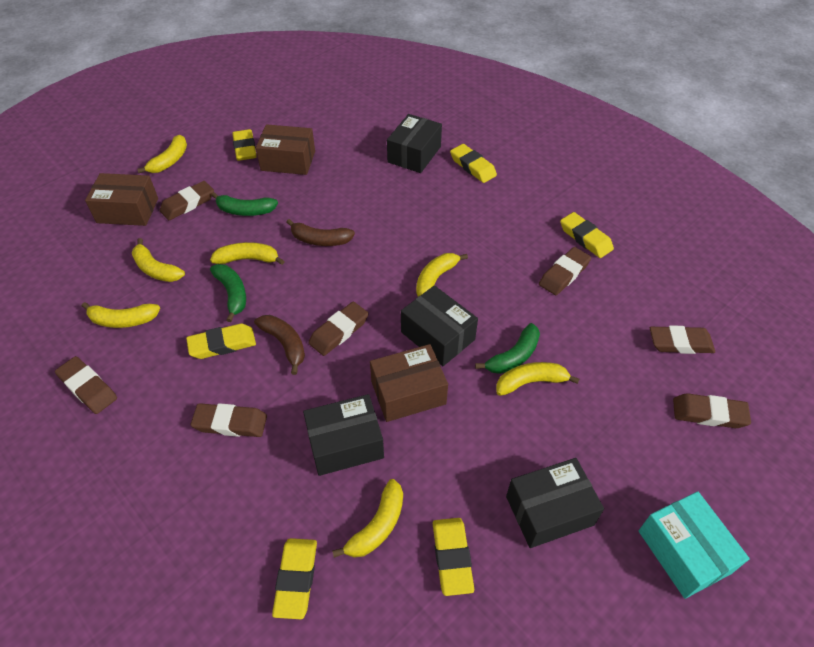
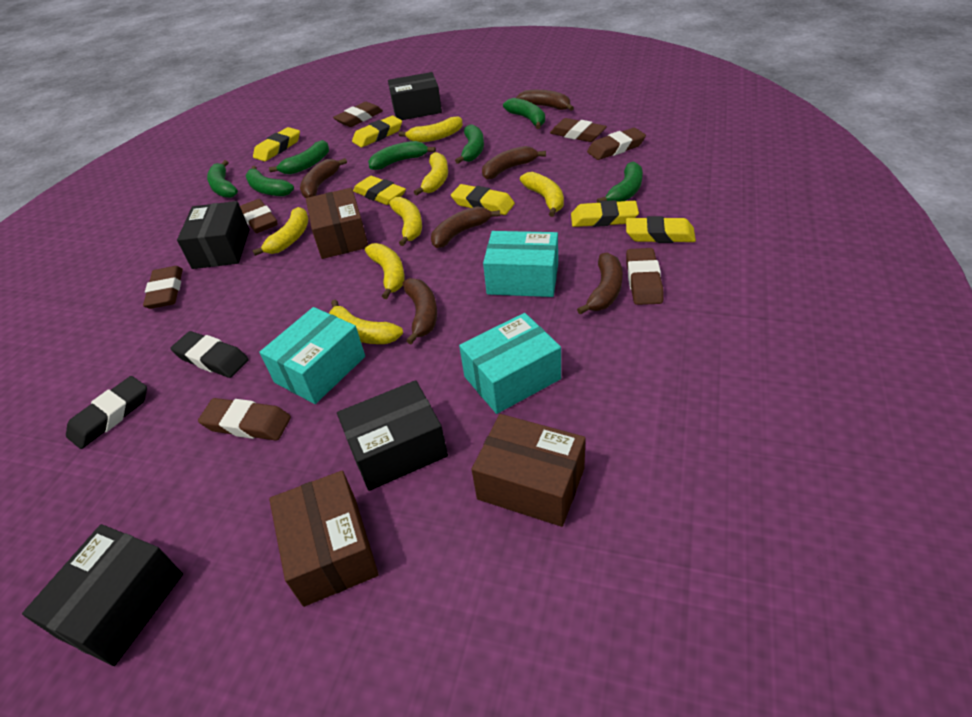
black eraser: 0 -> 2
brown banana: 2 -> 6
green banana: 3 -> 7
turquoise box: 1 -> 3

